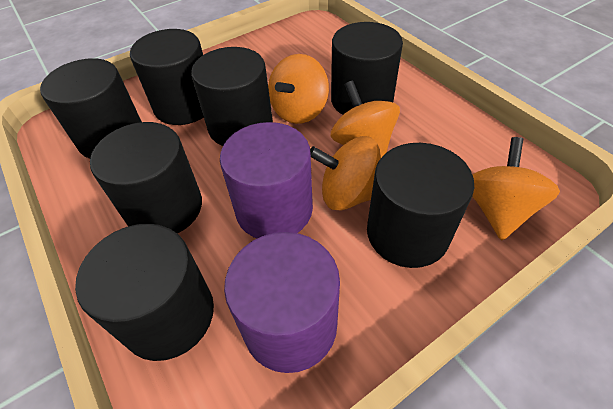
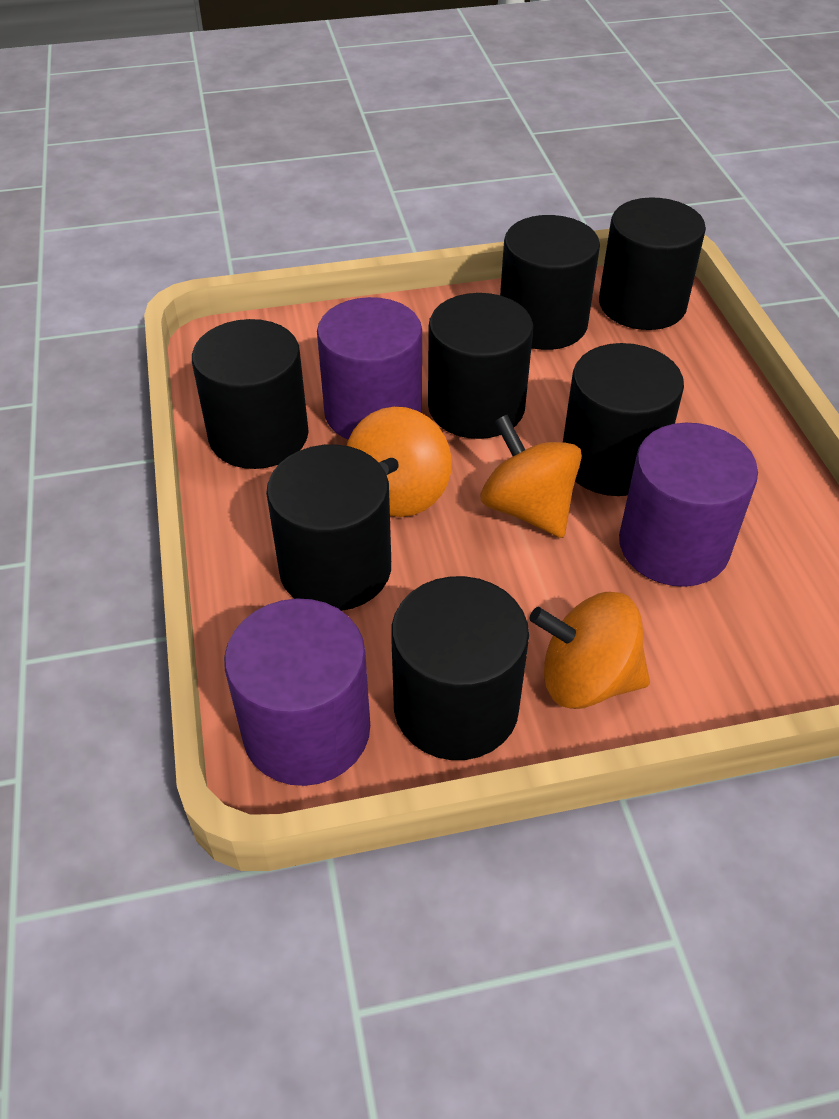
orange spinning top: 4 -> 3
purple cylinder: 2 -> 3

